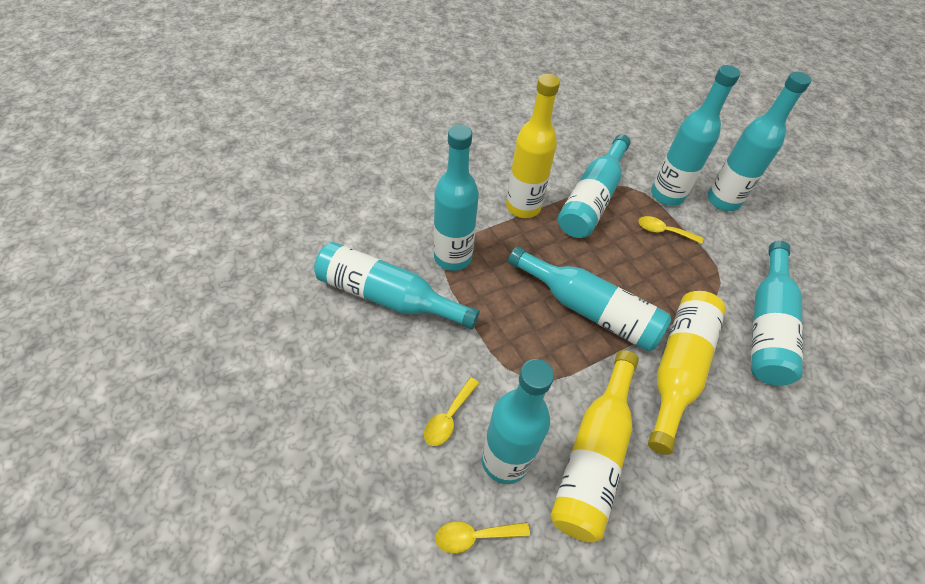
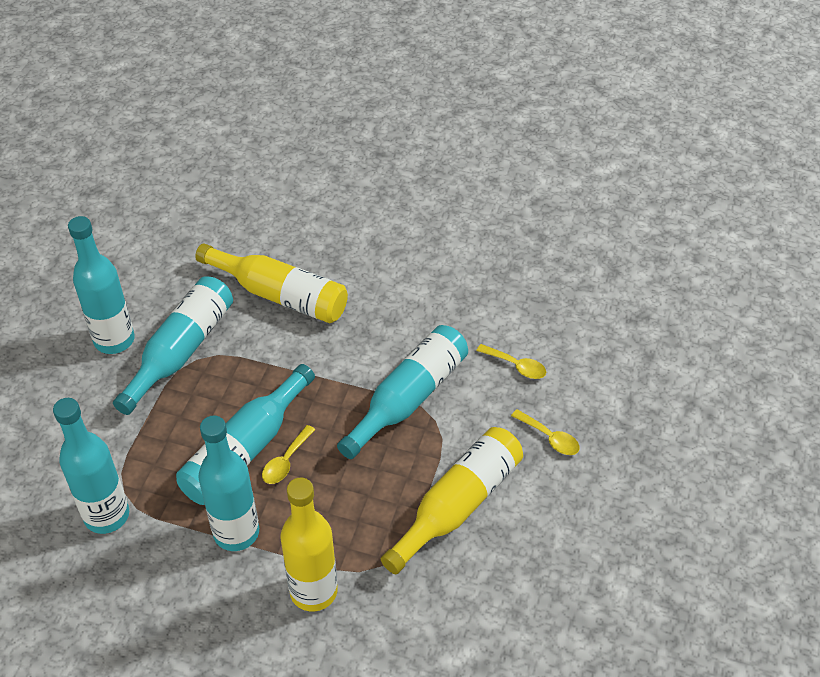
turquoise bottle: 8 -> 6

